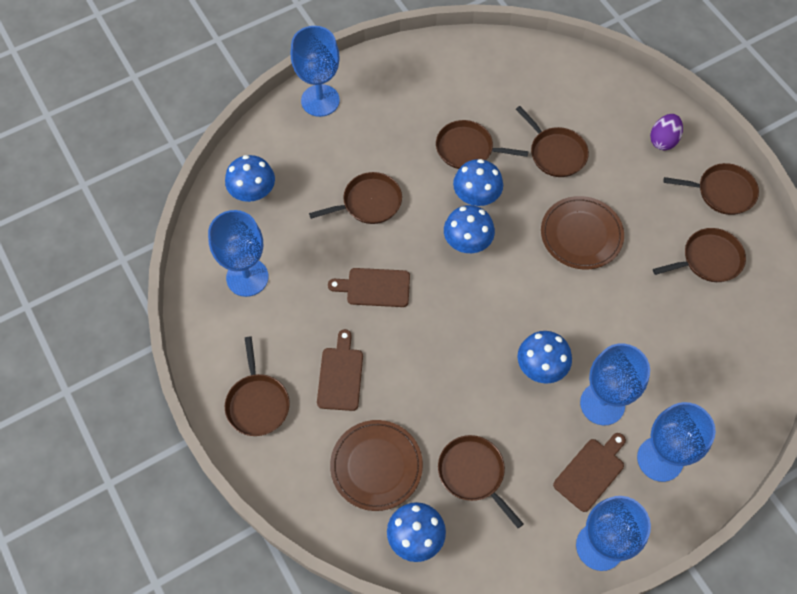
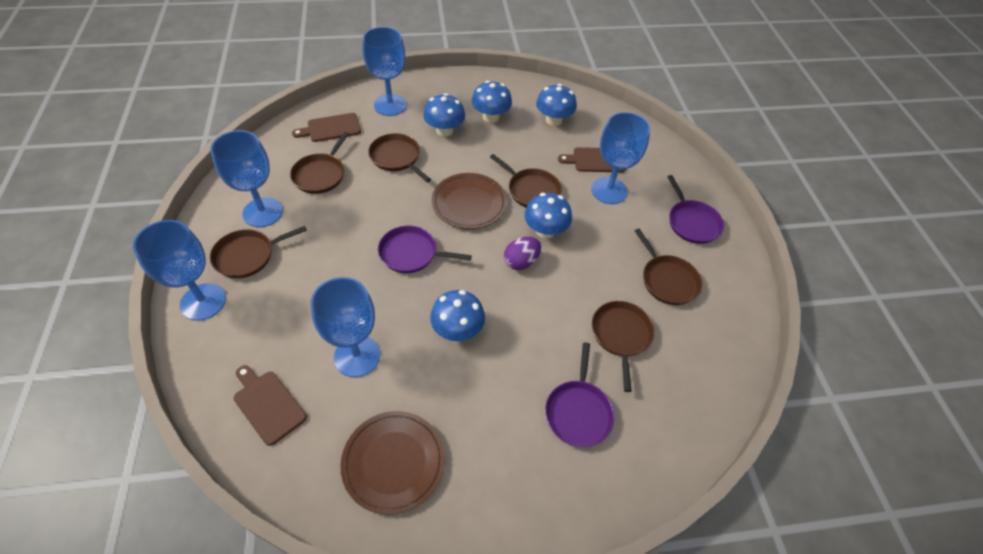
brown pan: 7 -> 6
purple pan: 0 -> 3

